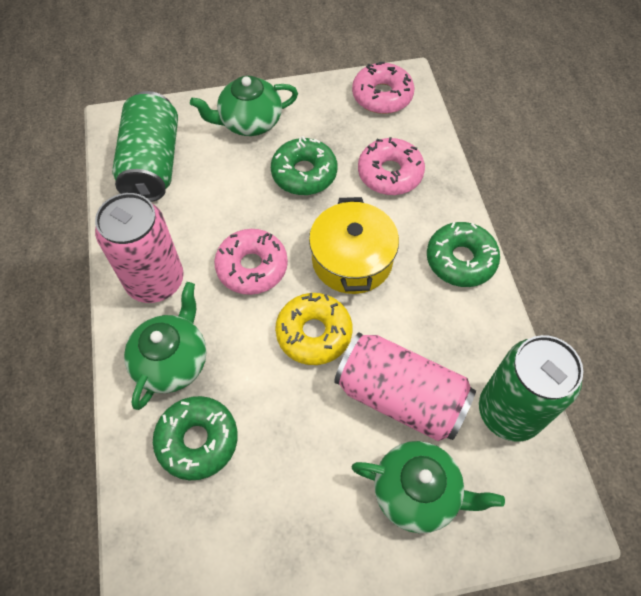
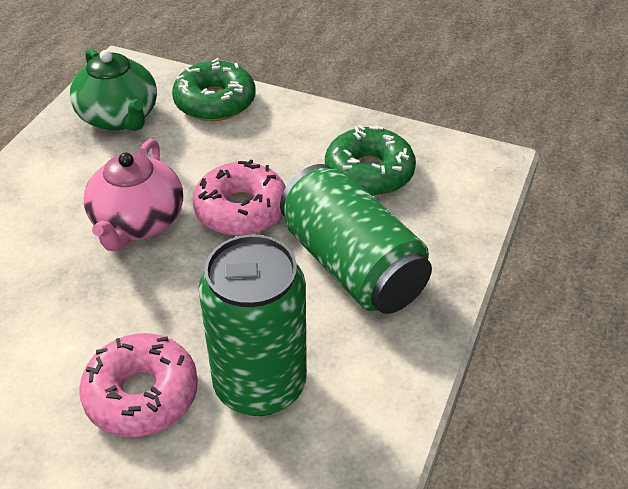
green donut: 3 -> 2
green teapot: 3 -> 1
pink can: 2 -> 0
pink donut: 3 -> 2
pink teapot: 0 -> 1
yellow donut: 1 -> 0
yellow pot: 1 -> 0

